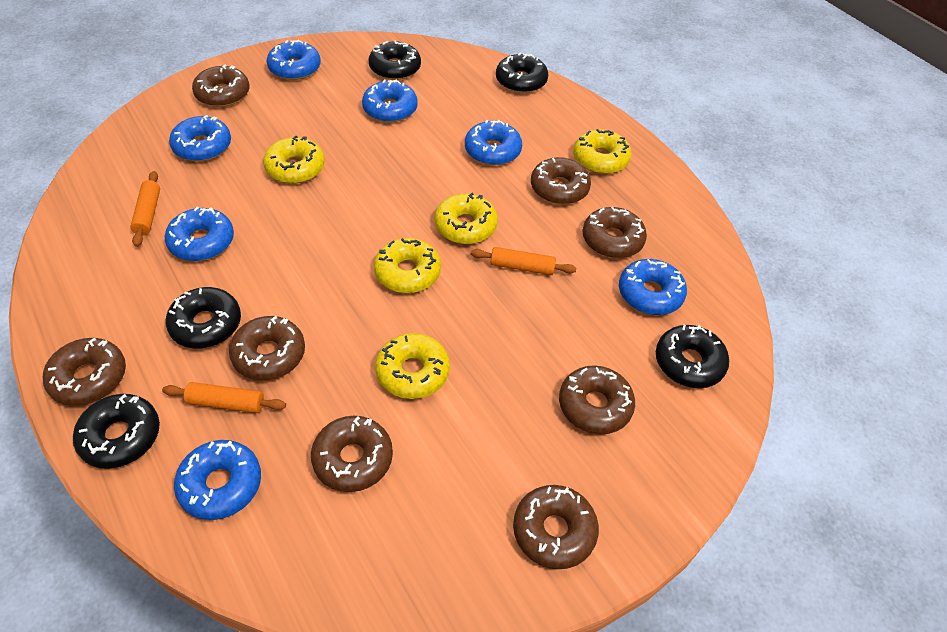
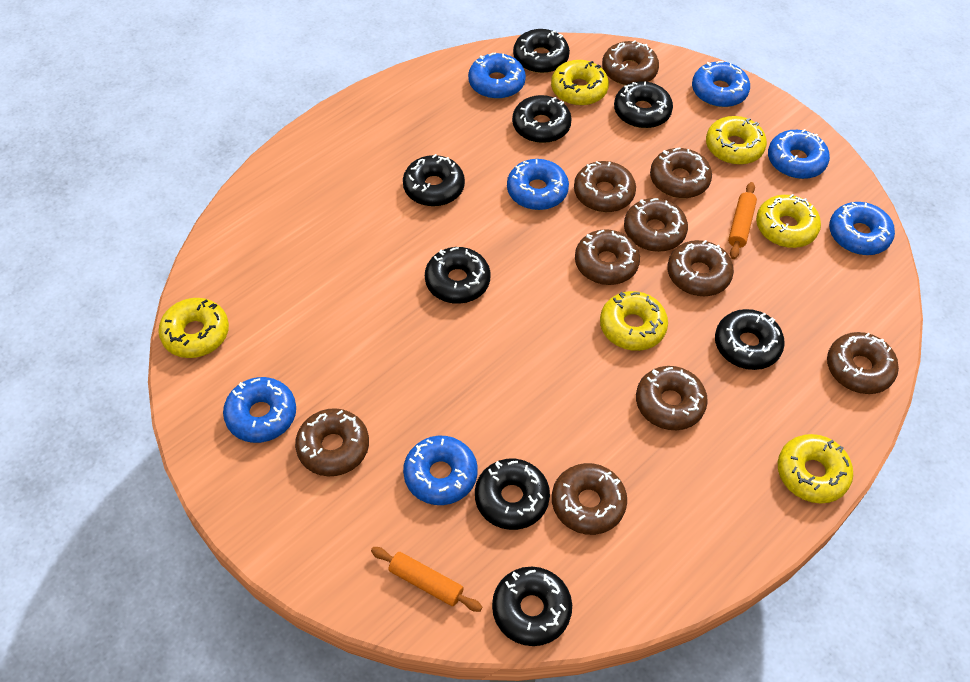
black donut: 5 -> 8
brown donut: 8 -> 10
orange rolling pin: 3 -> 2
yellow donut: 5 -> 6

